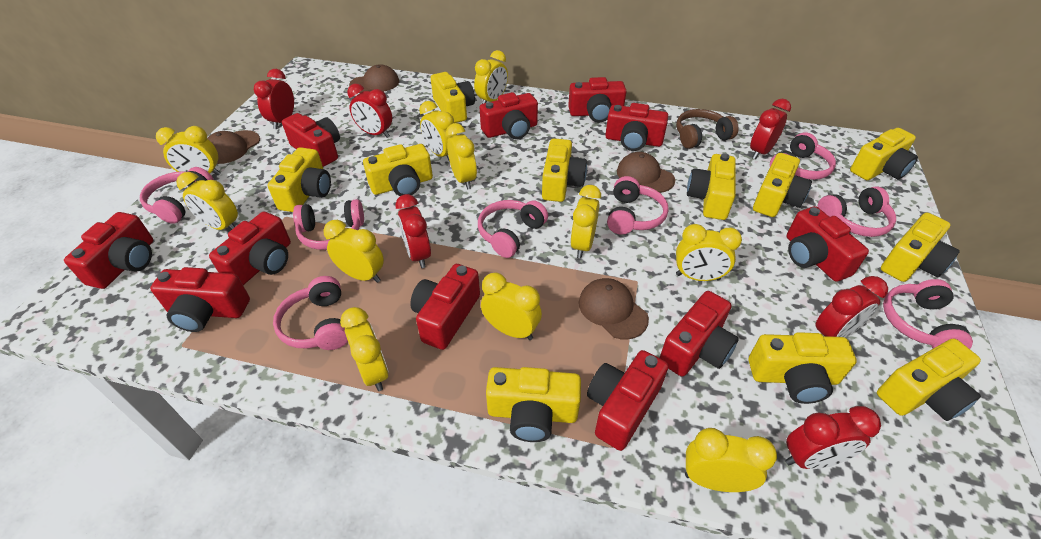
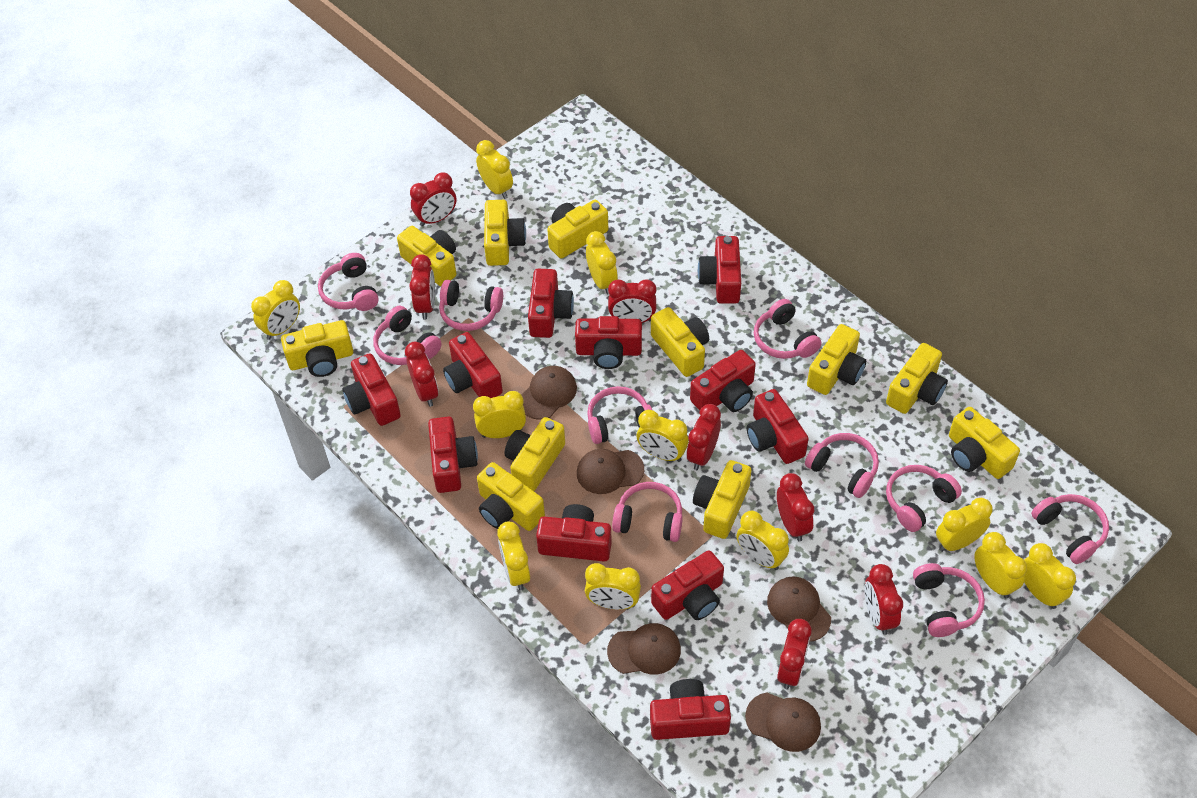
brown cap: 4 -> 5
brown headphones: 1 -> 0
pink headphones: 8 -> 10
red clock: 6 -> 8

